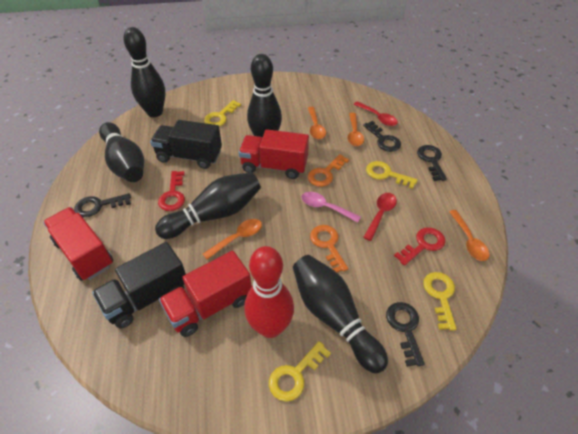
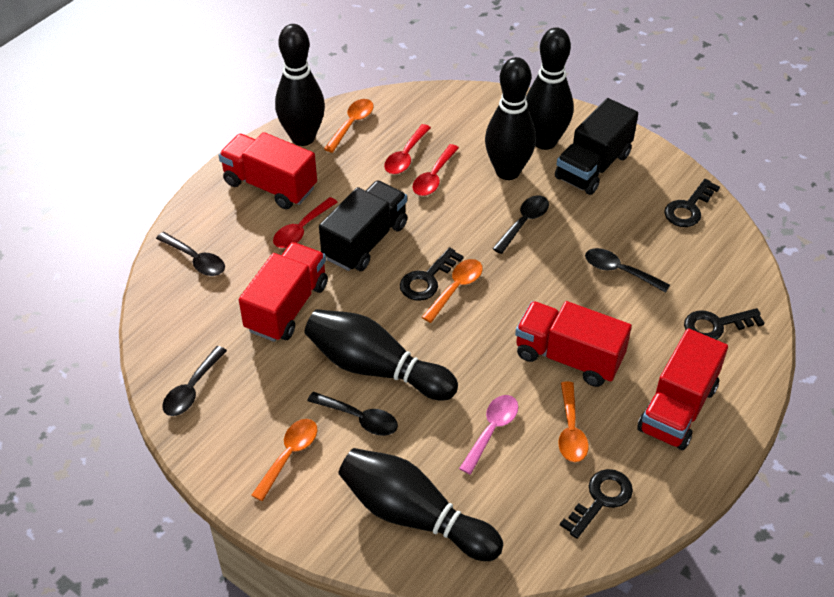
black spoon: 0 -> 5
orange key: 2 -> 0
red bowling pin: 1 -> 0
red key: 2 -> 0
red spoon: 2 -> 3
red truck: 3 -> 4
yellow key: 4 -> 0

